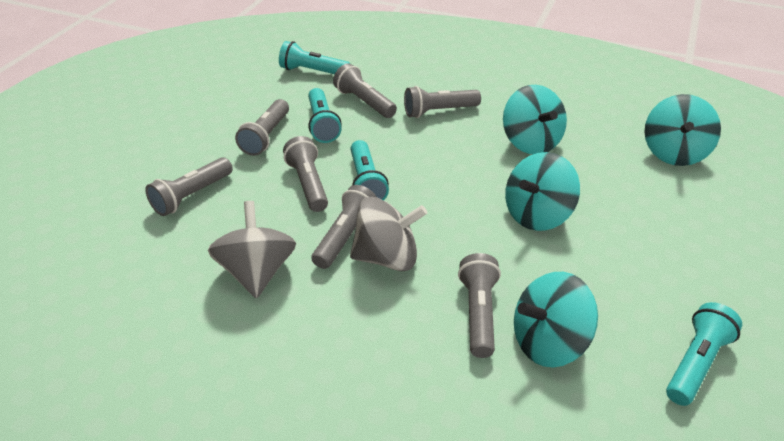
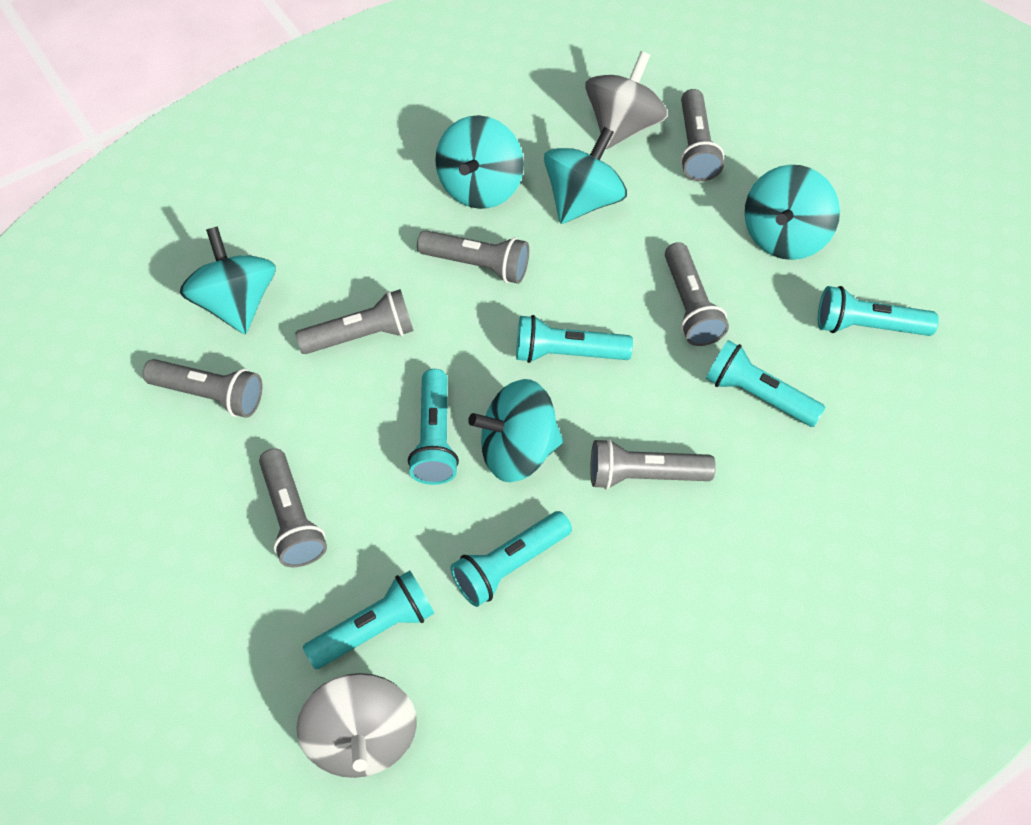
turquoise flashlight: 4 -> 6
turquoise spinning top: 4 -> 5

